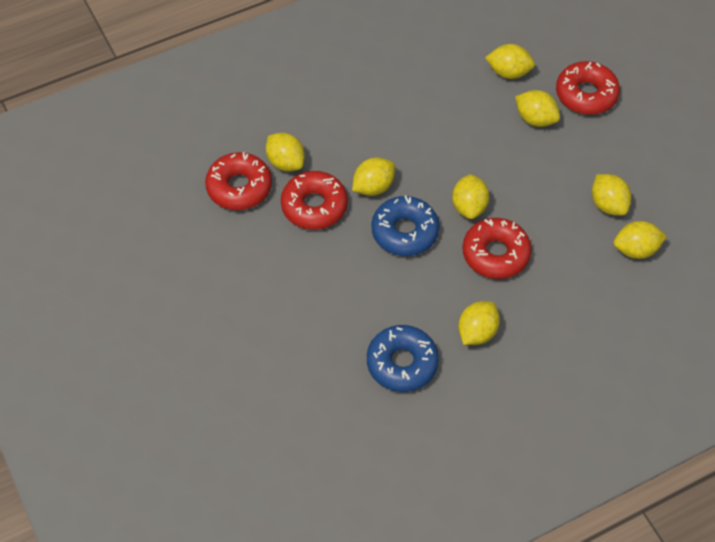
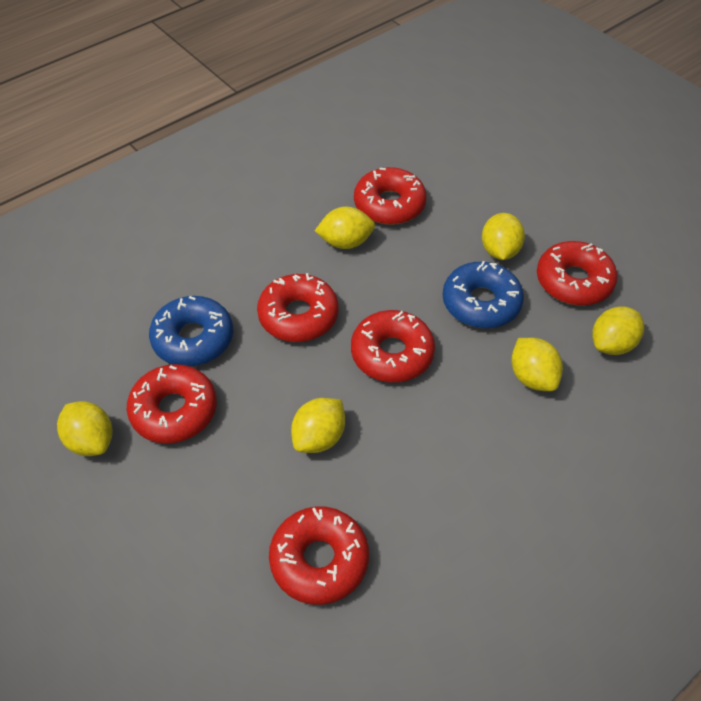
red donut: 4 -> 6
yellow lemon: 8 -> 6

